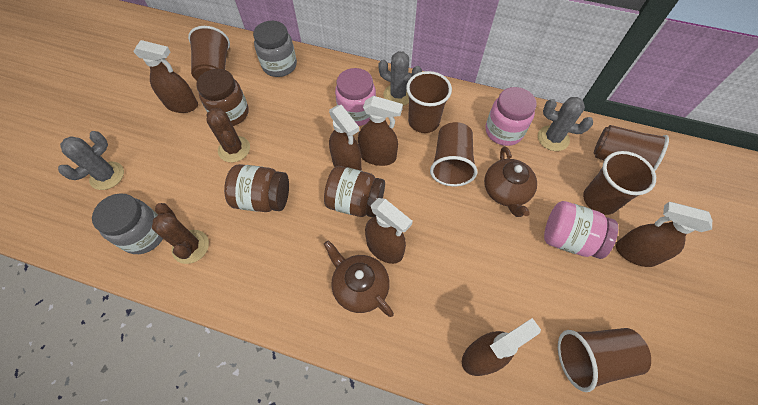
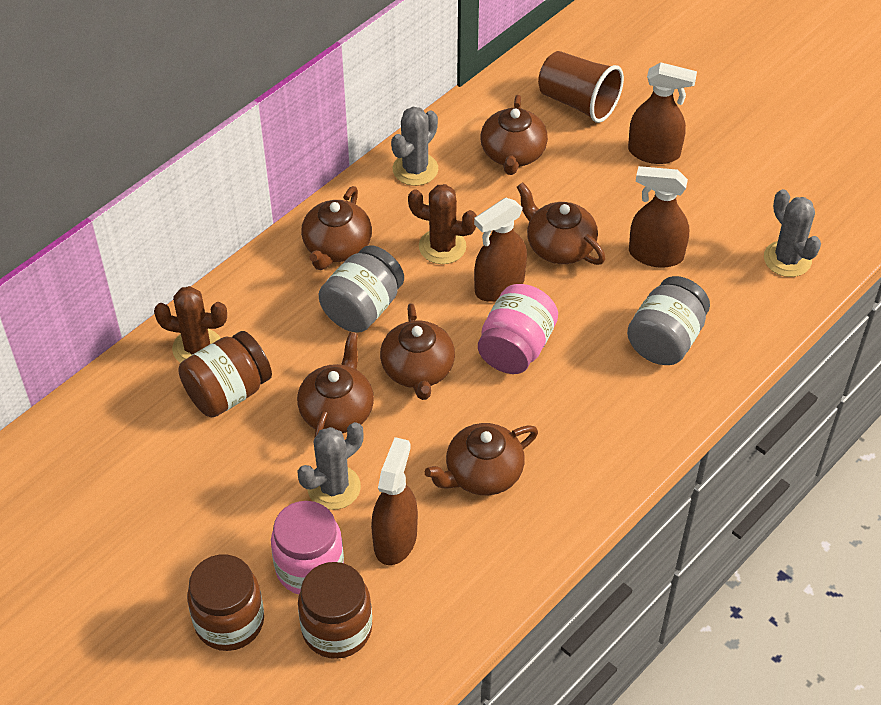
brown cup: 6 -> 1
brown spray bottle: 6 -> 4
brown teapot: 2 -> 6
pink jar: 3 -> 2

